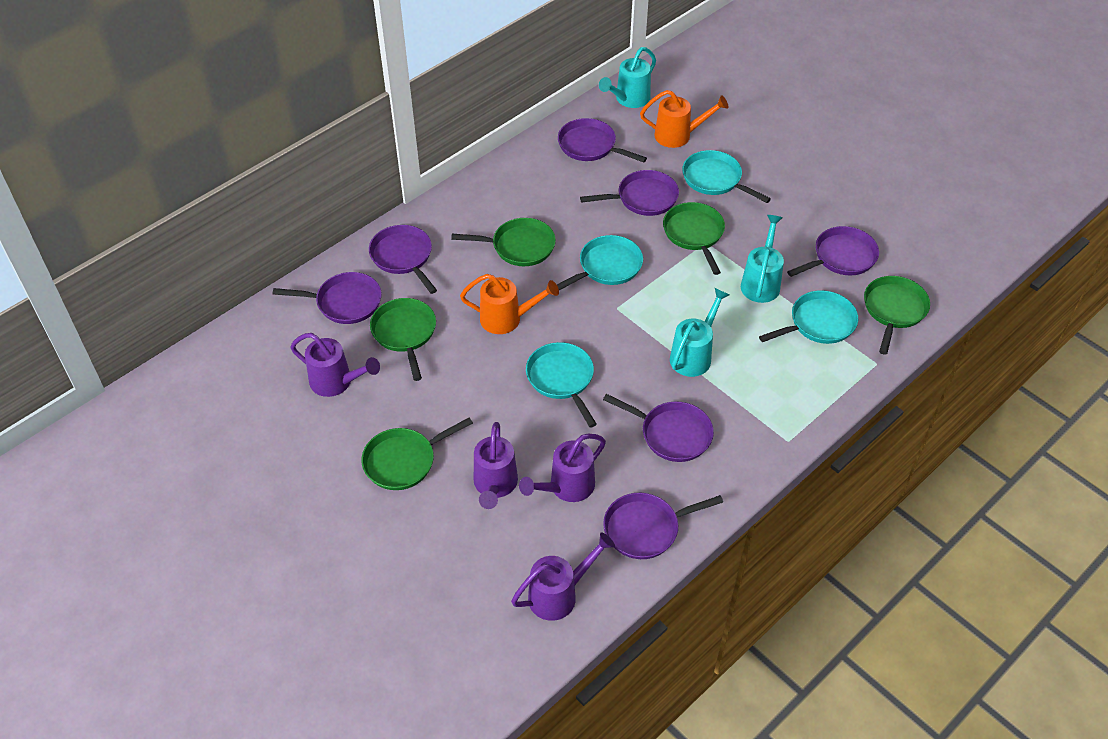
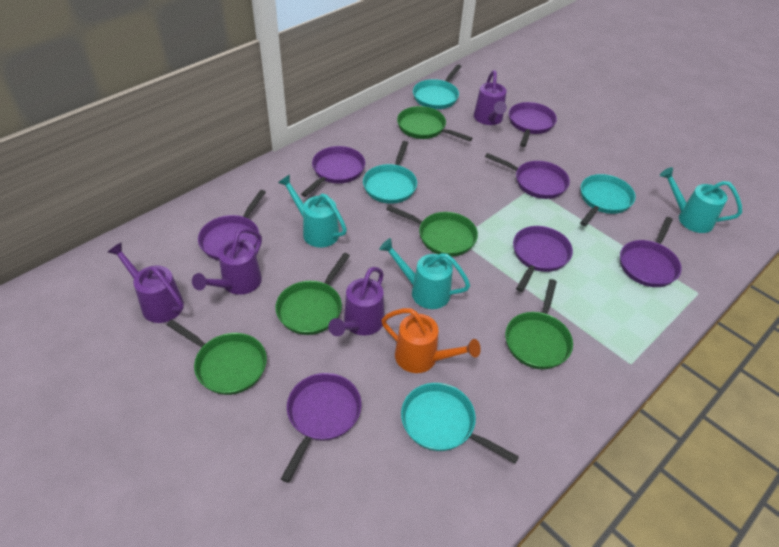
orange watering can: 2 -> 1

